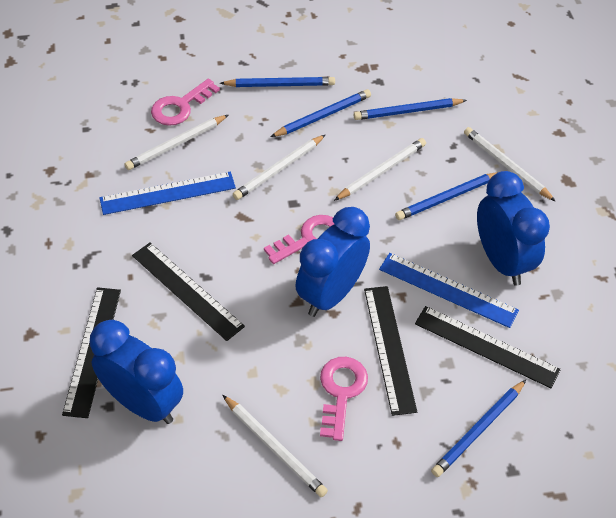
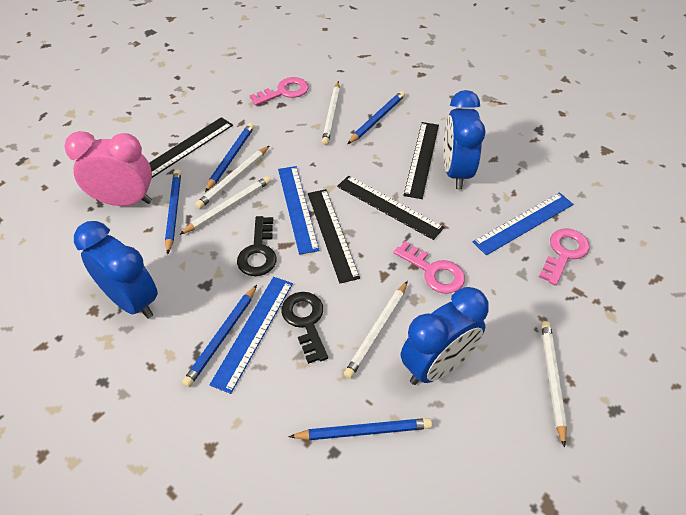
black key: 0 -> 2
blue ruler: 2 -> 3
pink clock: 0 -> 1

